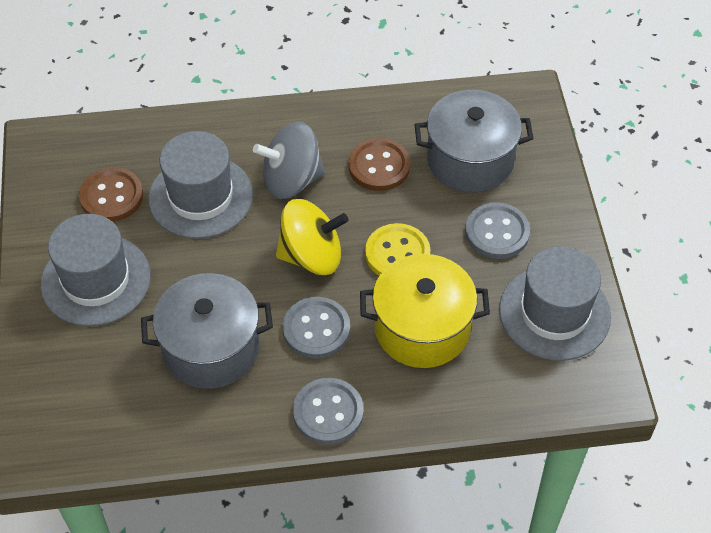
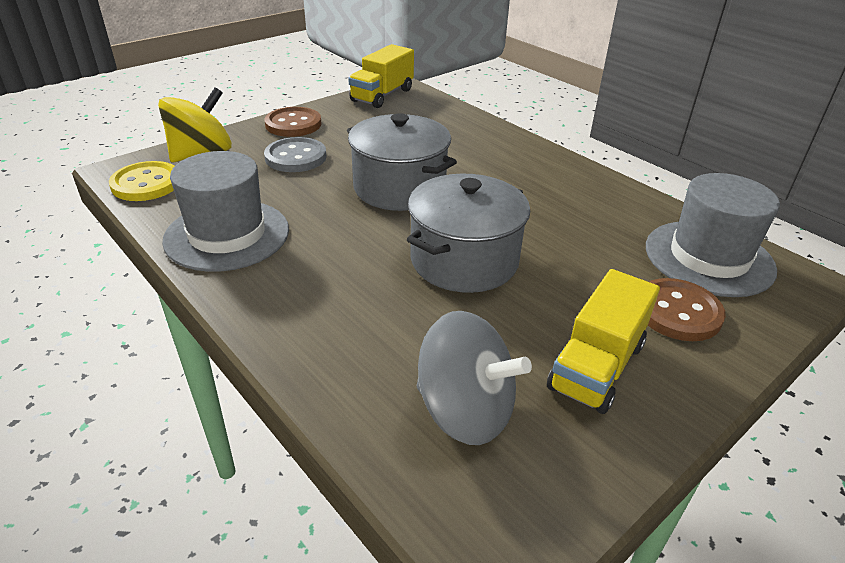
grey button: 3 -> 1
grey hat: 3 -> 2
yellow pot: 1 -> 0
yellow truck: 0 -> 2

